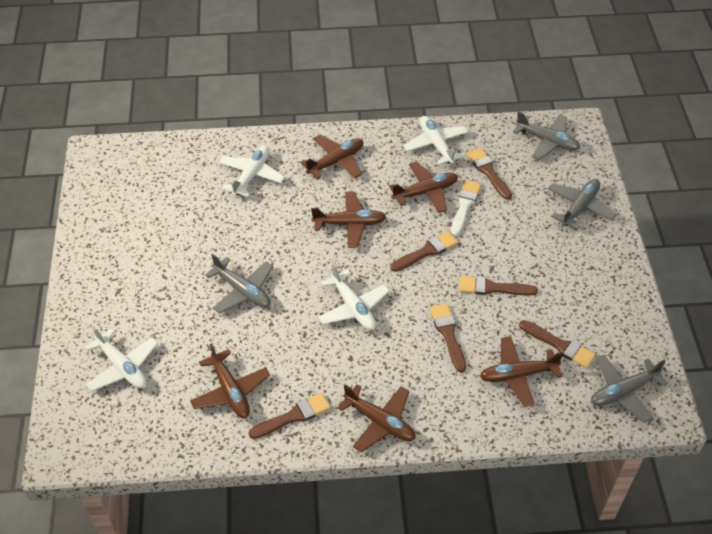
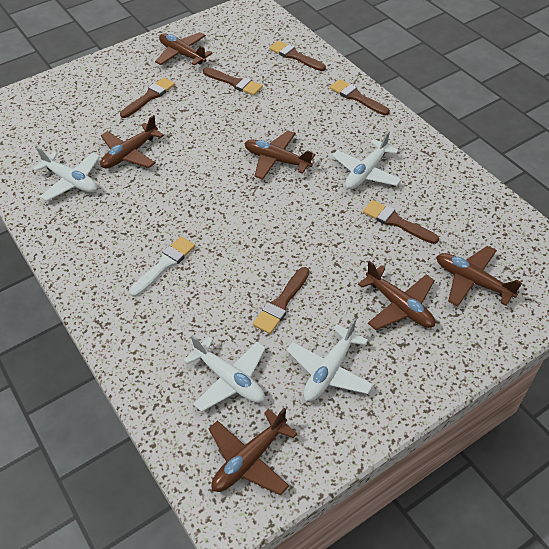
grey plane: 4 -> 0

